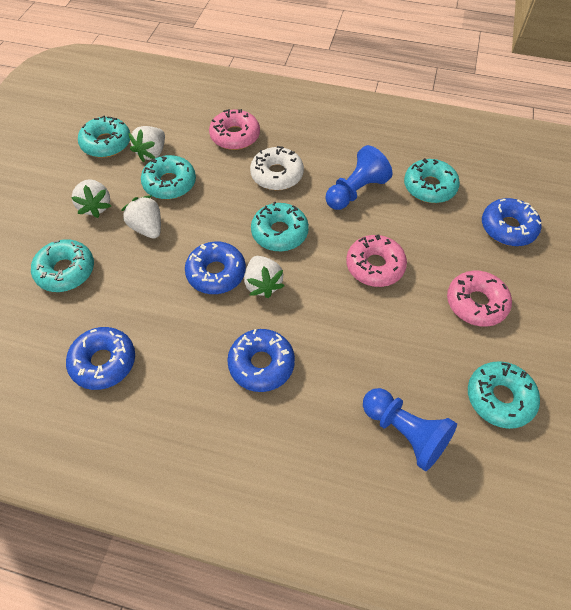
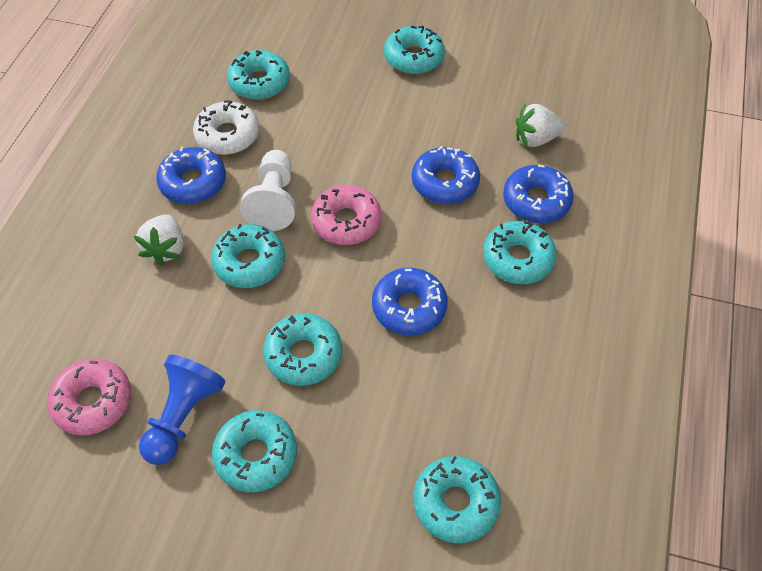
blue pawn: 2 -> 1
pink donut: 3 -> 2
turquoise donut: 6 -> 7
white pawn: 0 -> 1
white strawberry: 4 -> 2

